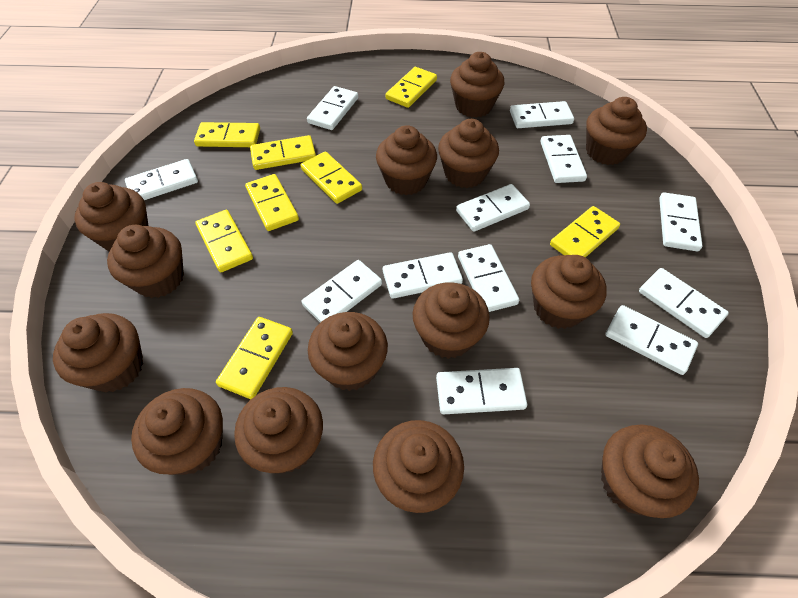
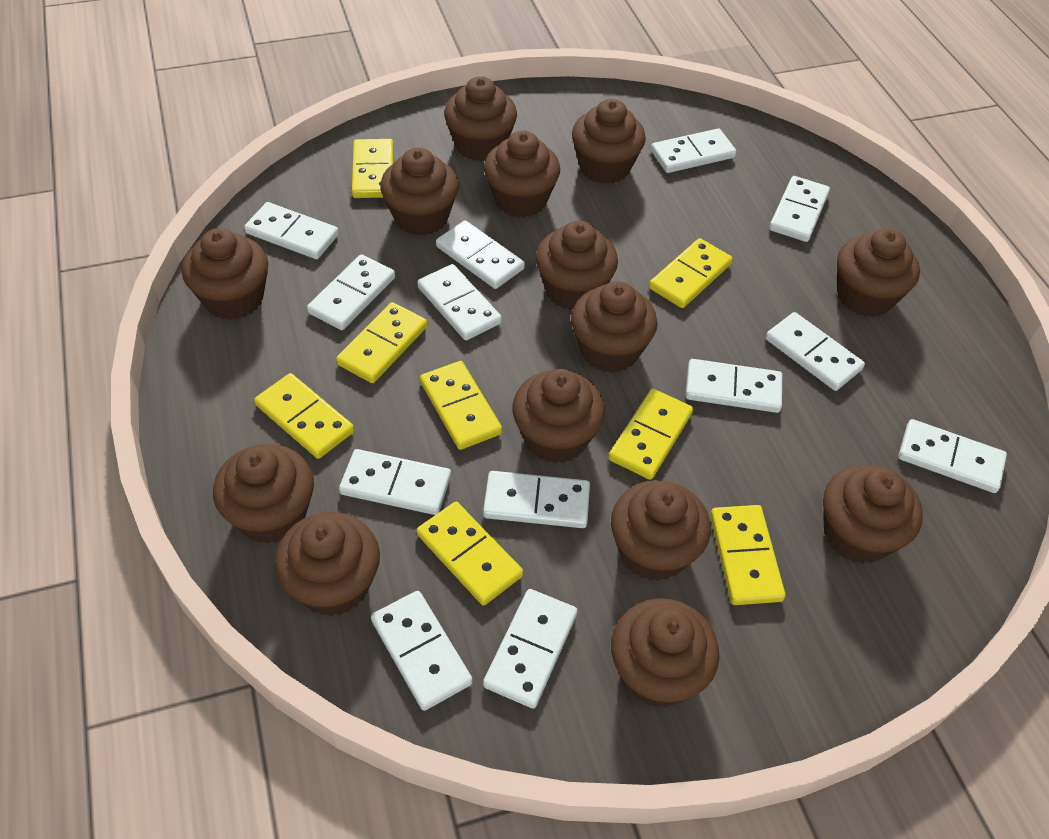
white domino: 12 -> 13

